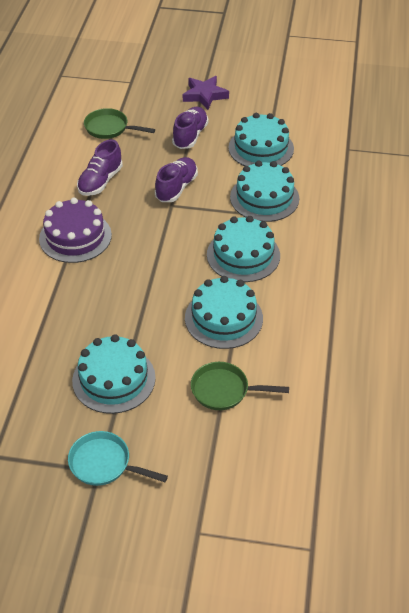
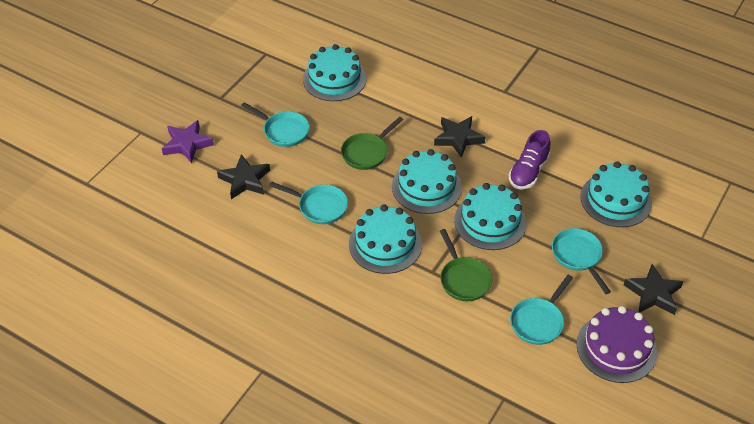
black star: 0 -> 3
purple shoe: 3 -> 1
turquoise pan: 1 -> 4

